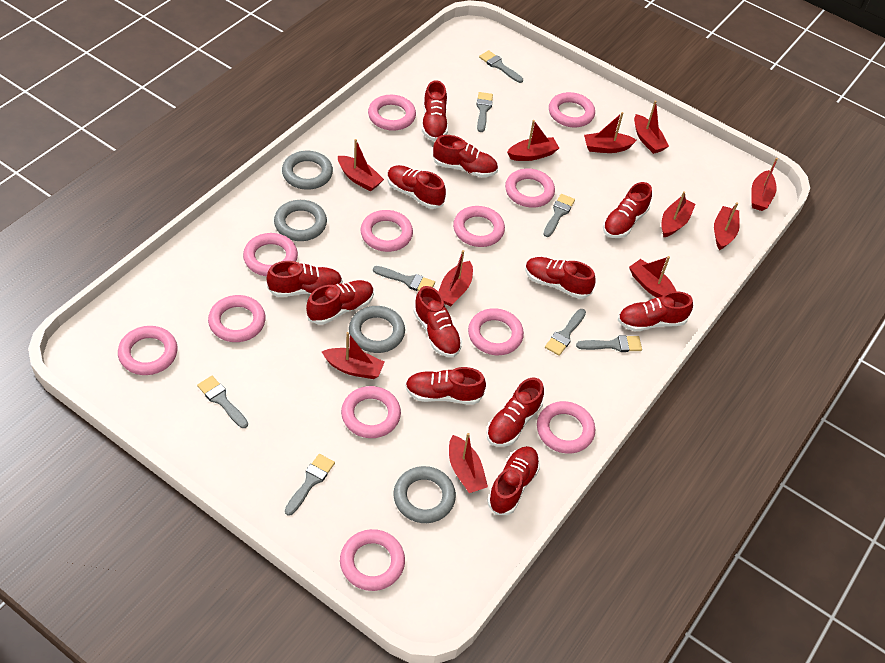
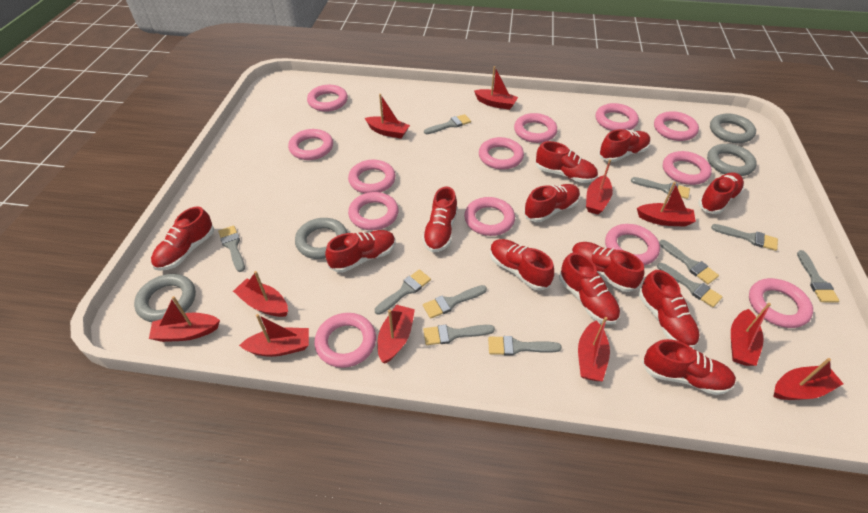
grey brush: 8 -> 11
pink ring: 12 -> 13

